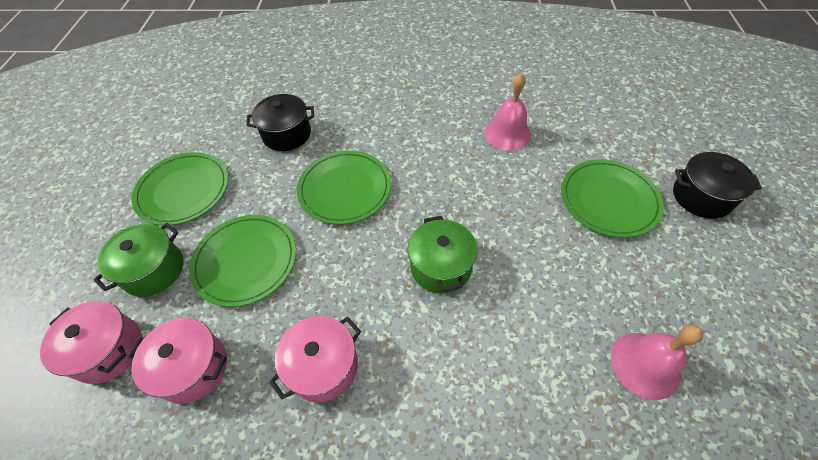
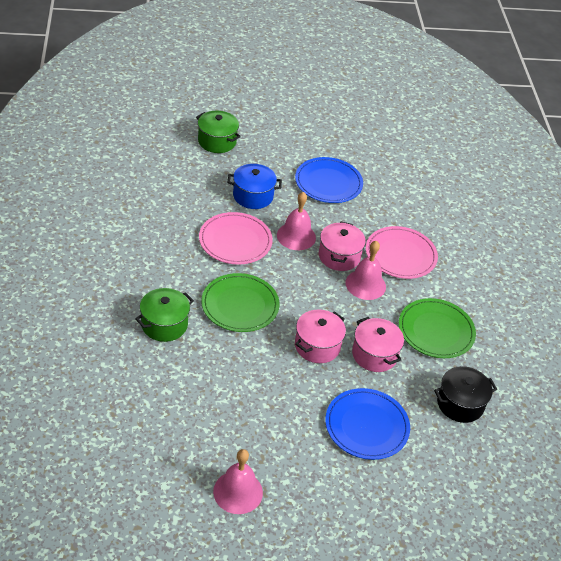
black pot: 2 -> 1
blue plate: 0 -> 2
blue pot: 0 -> 1
green plate: 4 -> 2
pink bell: 2 -> 3
pink plate: 0 -> 2

